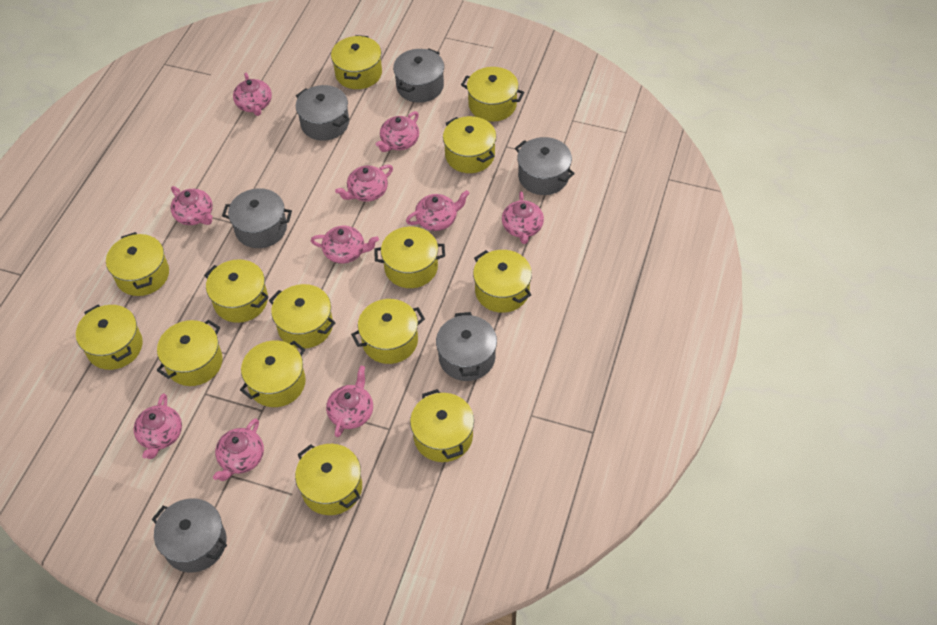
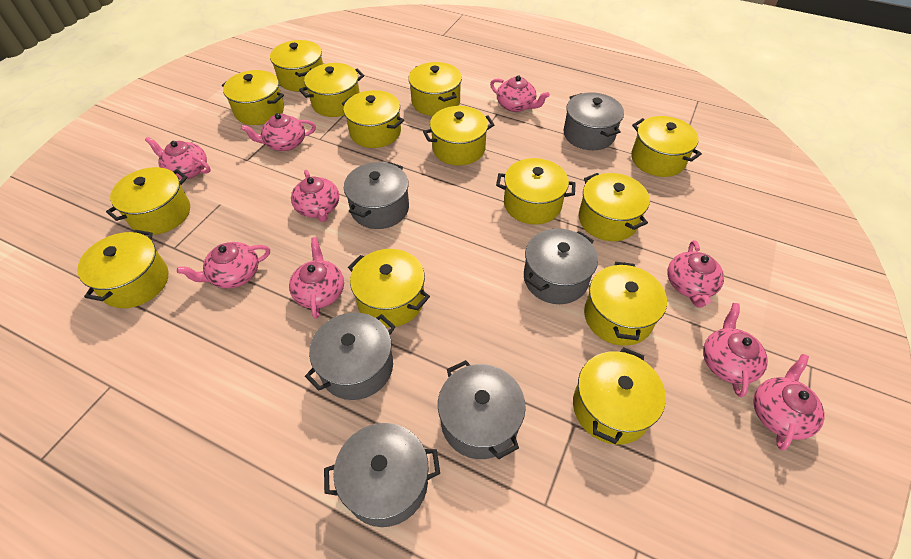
pink teapot: 10 -> 9

